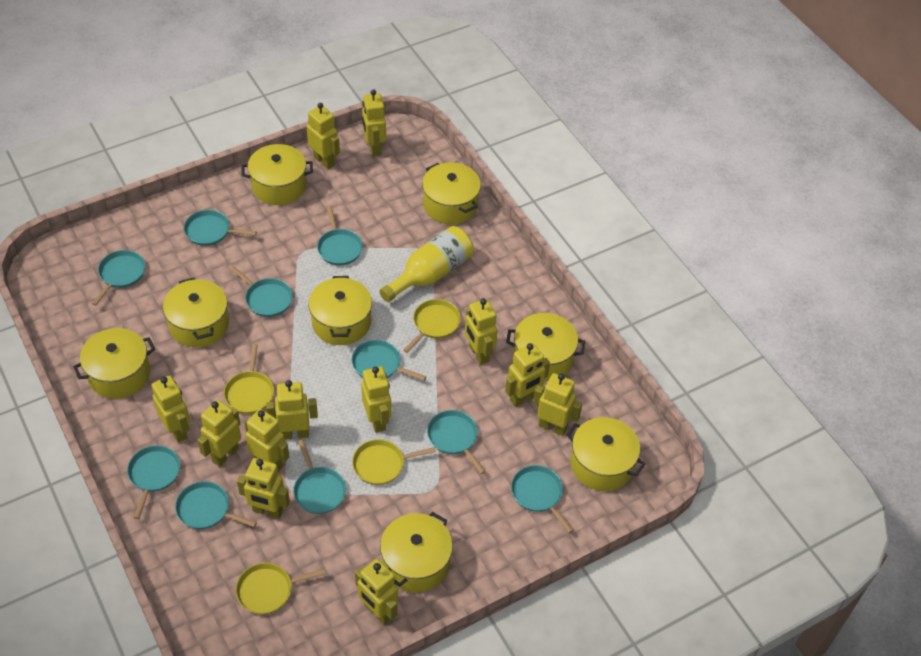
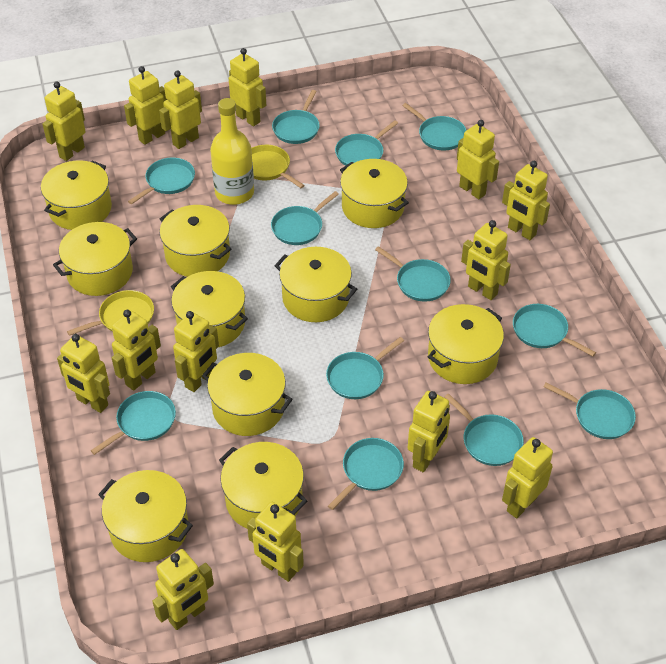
turquoise pan: 10 -> 12
yellow pan: 4 -> 2
yellow pot: 8 -> 10
yellow robot: 12 -> 14

